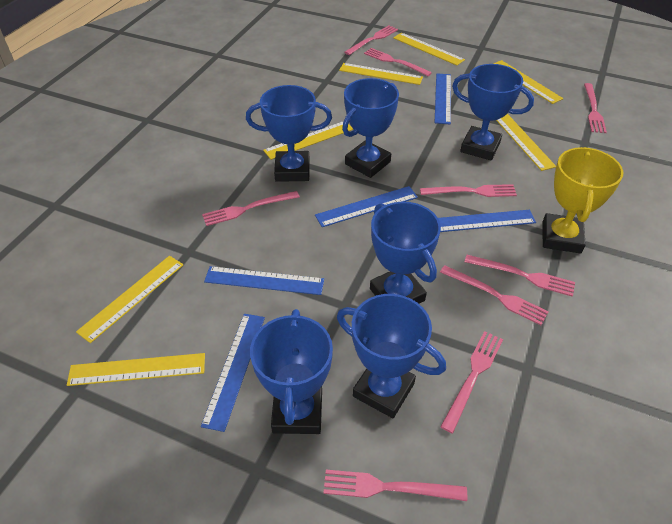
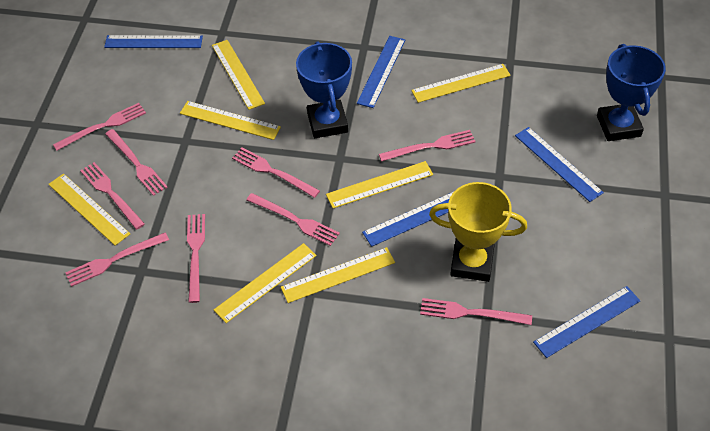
blue trophy: 6 -> 2

